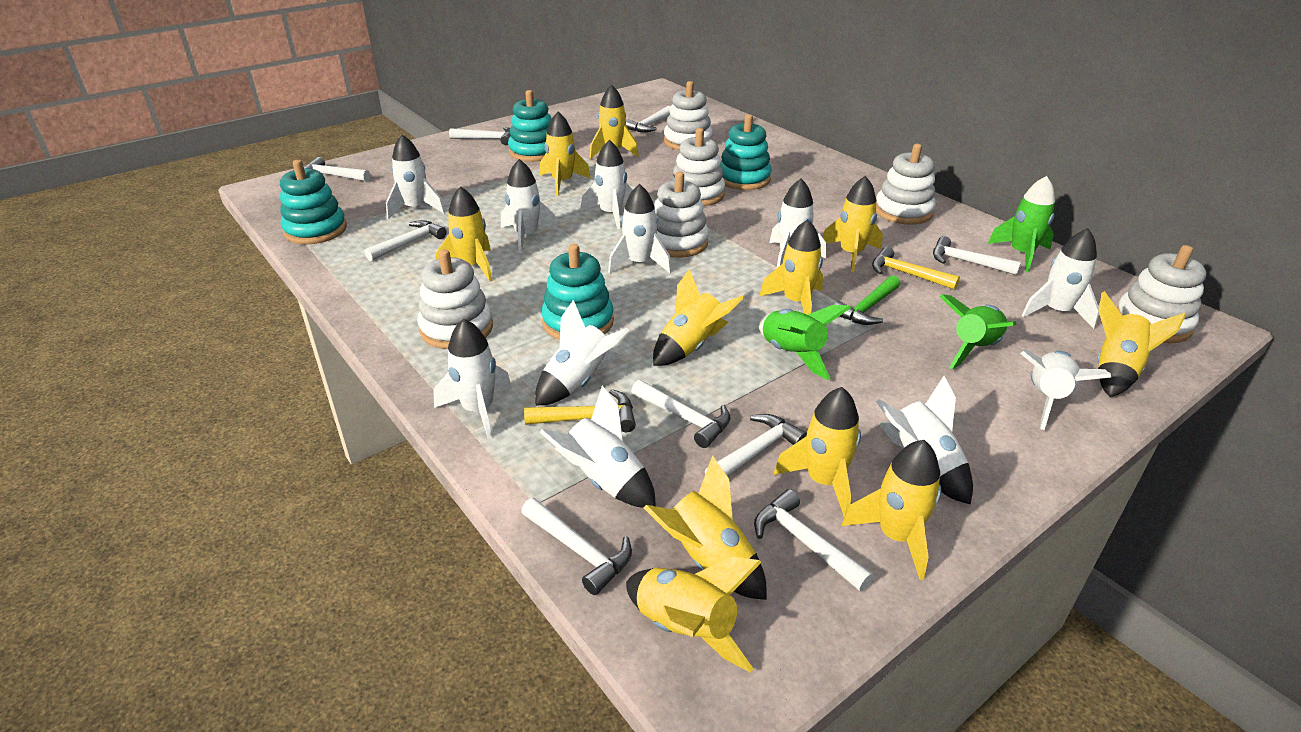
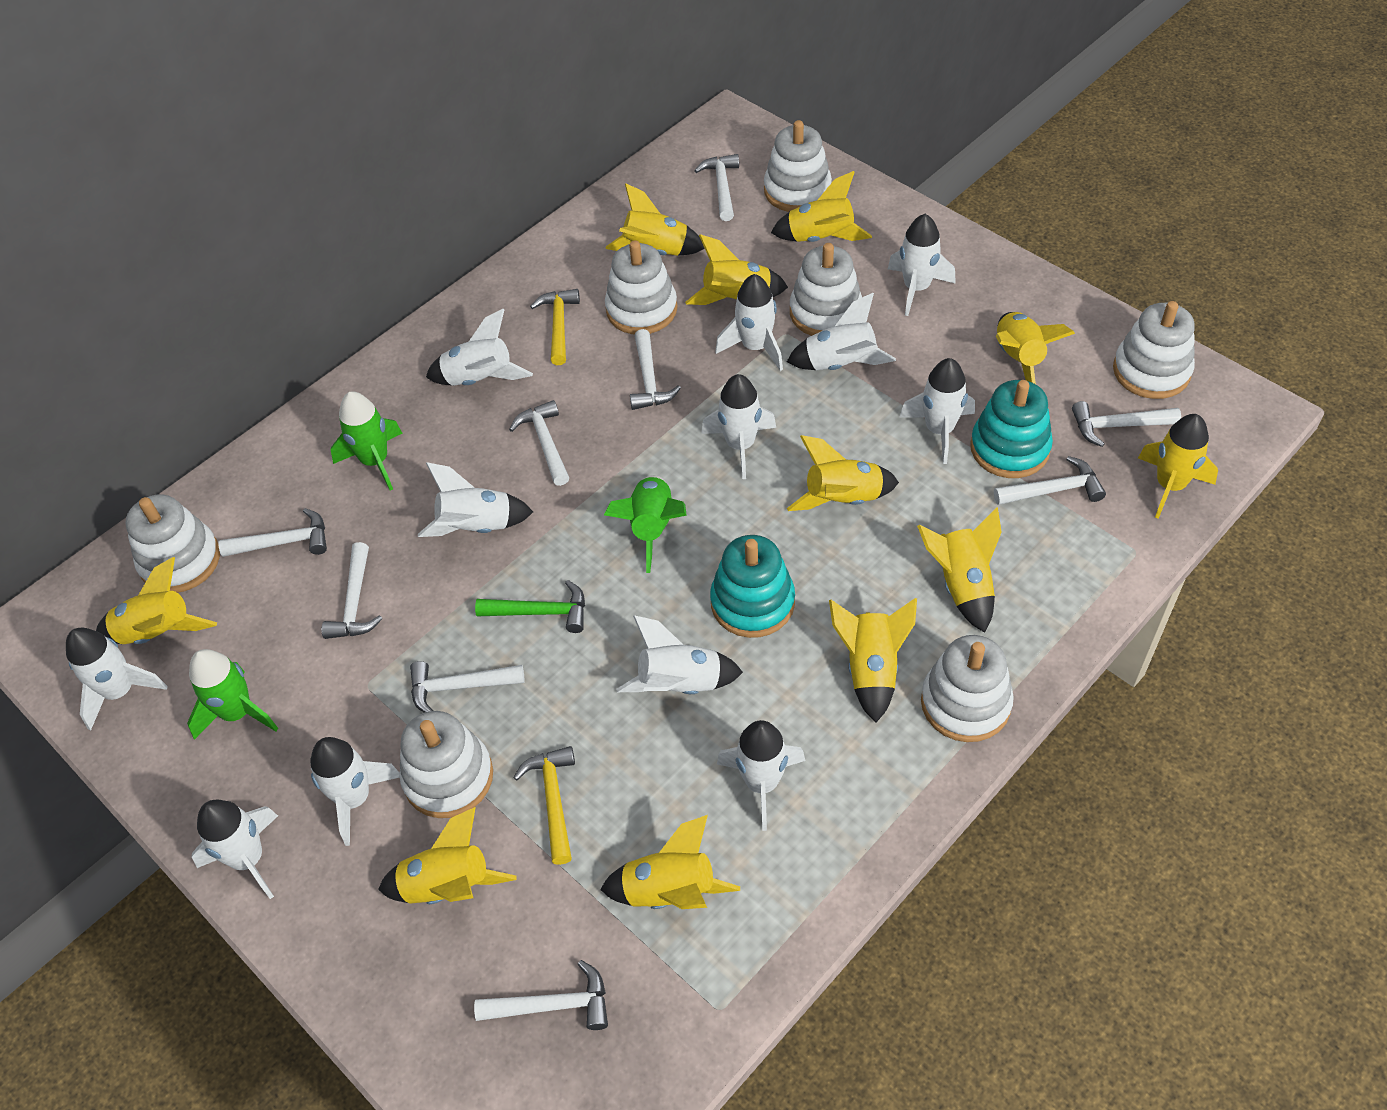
turquoise stacking toy: 4 -> 2
white rocket: 11 -> 12
white stacking toy: 6 -> 7

